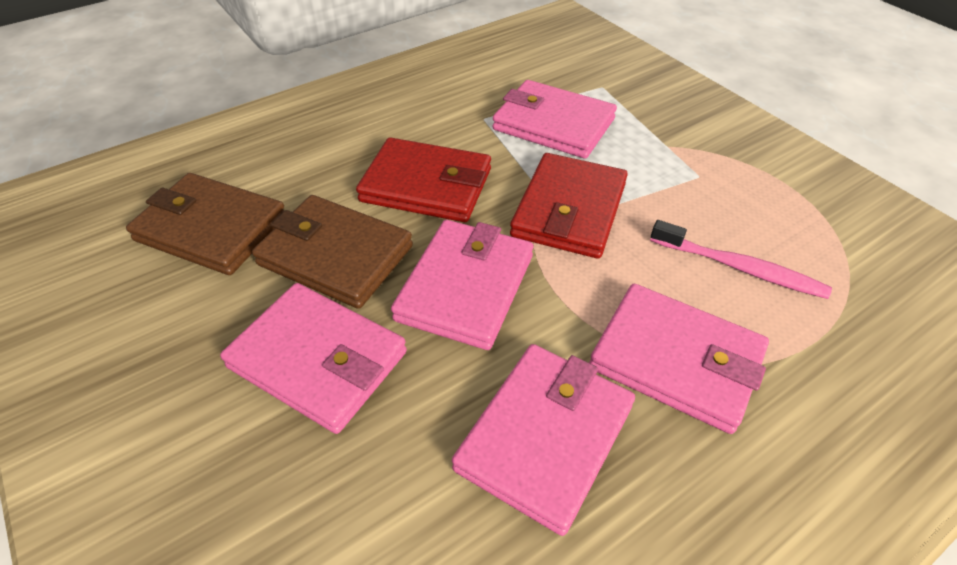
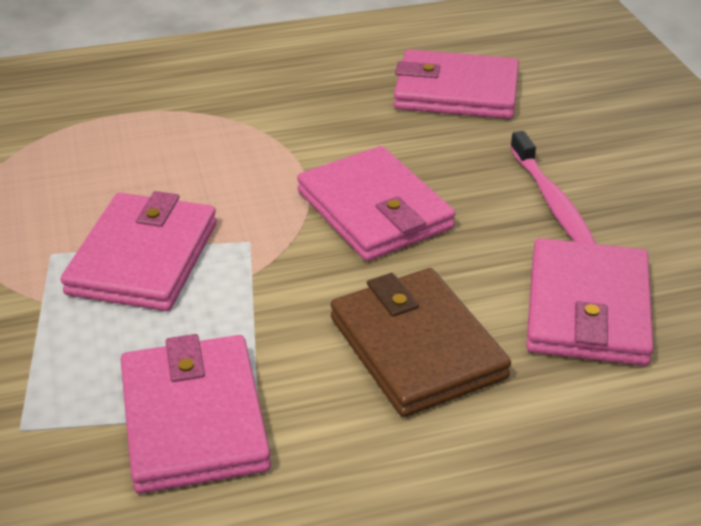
brown wallet: 2 -> 1
red wallet: 2 -> 0

